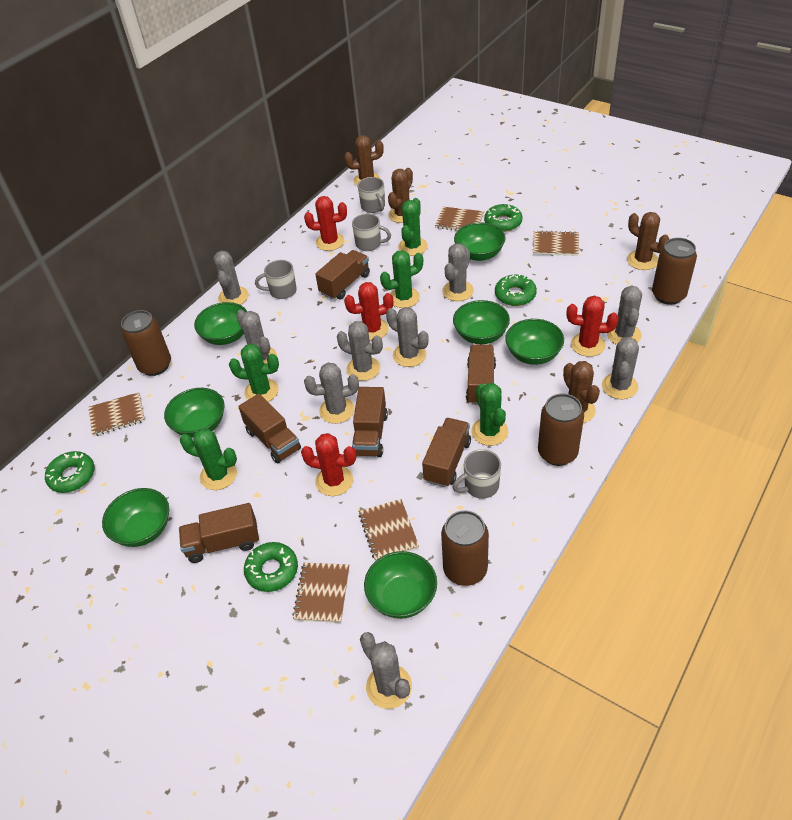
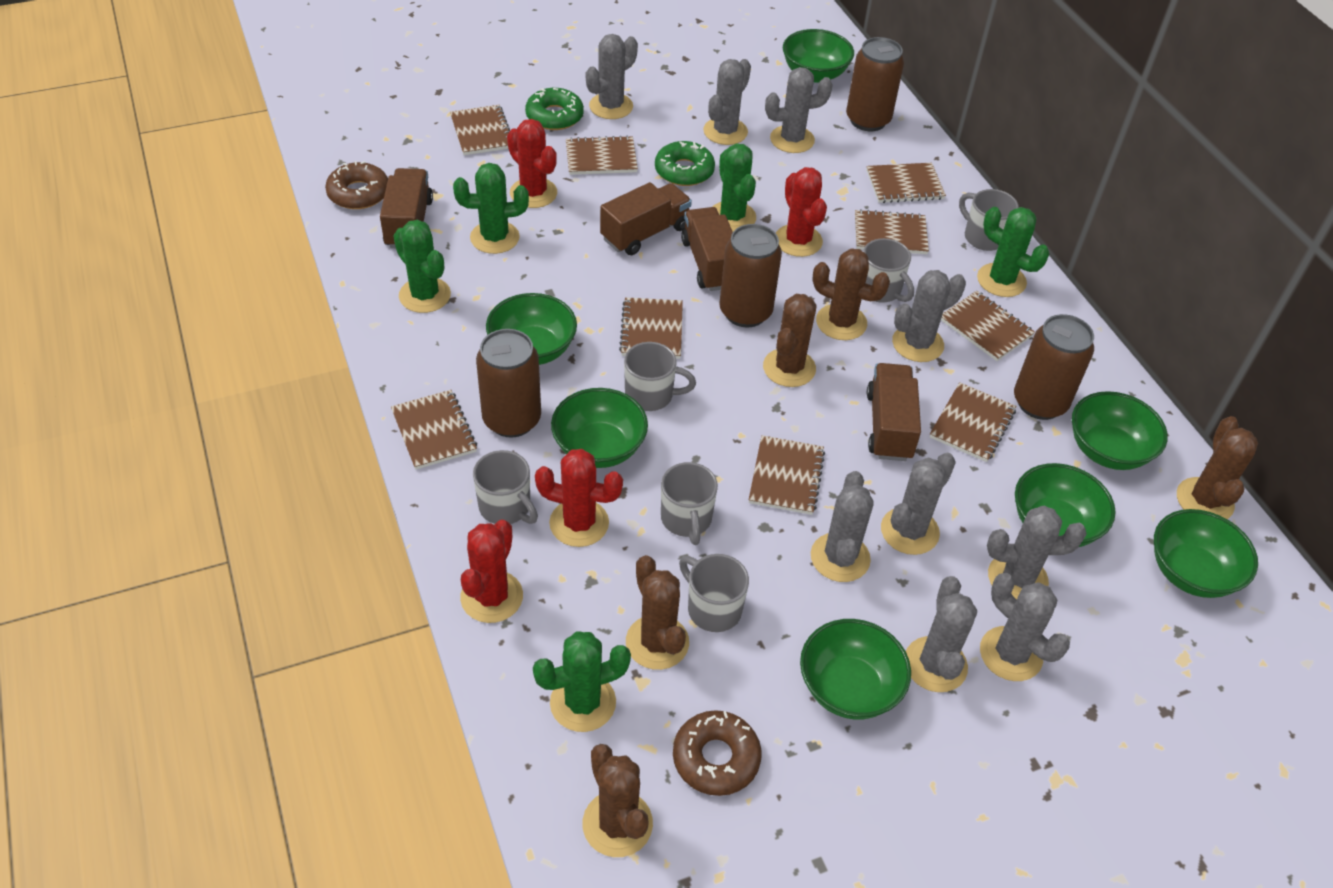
brown cactus: 4 -> 5
brown donut: 0 -> 2
brown notebook: 5 -> 9
brown truck: 6 -> 4
green donut: 4 -> 2
grey mug: 4 -> 6

